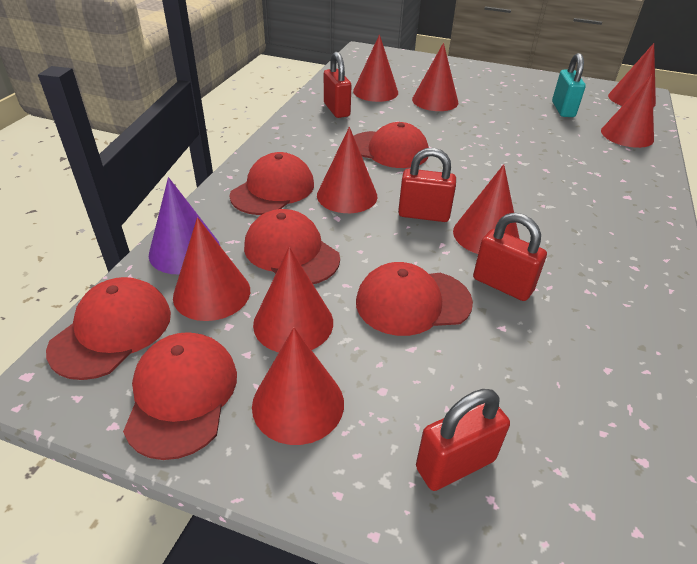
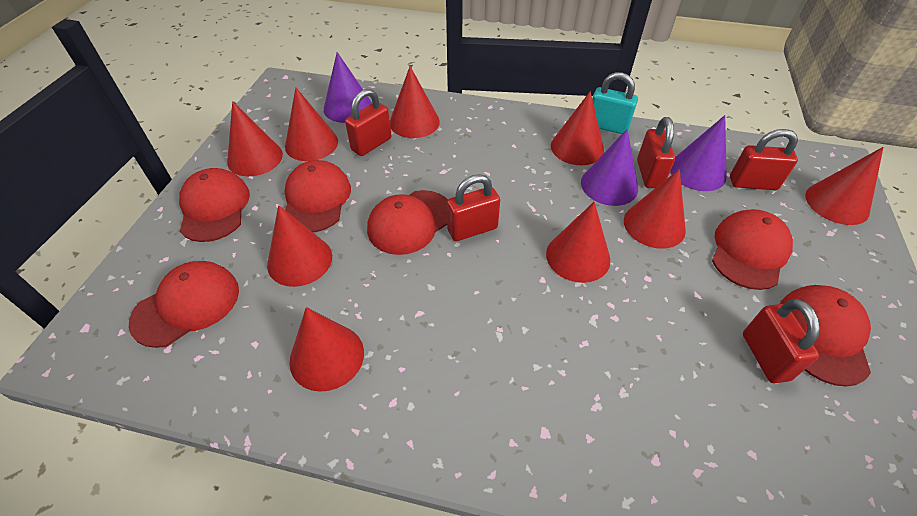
purple cone: 1 -> 3
red padlock: 4 -> 5

